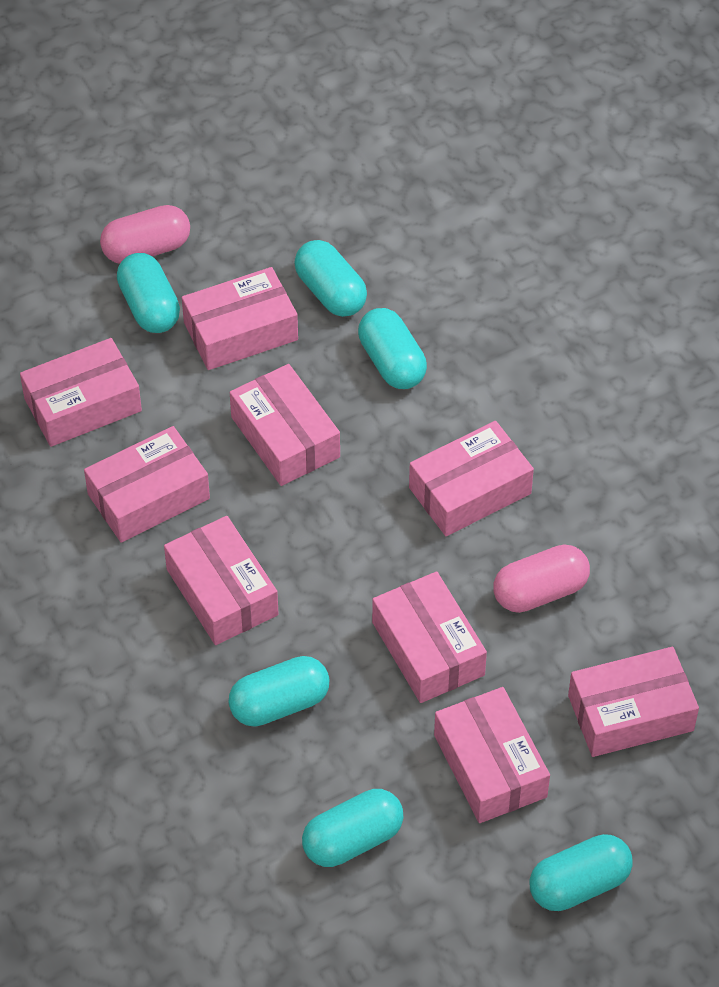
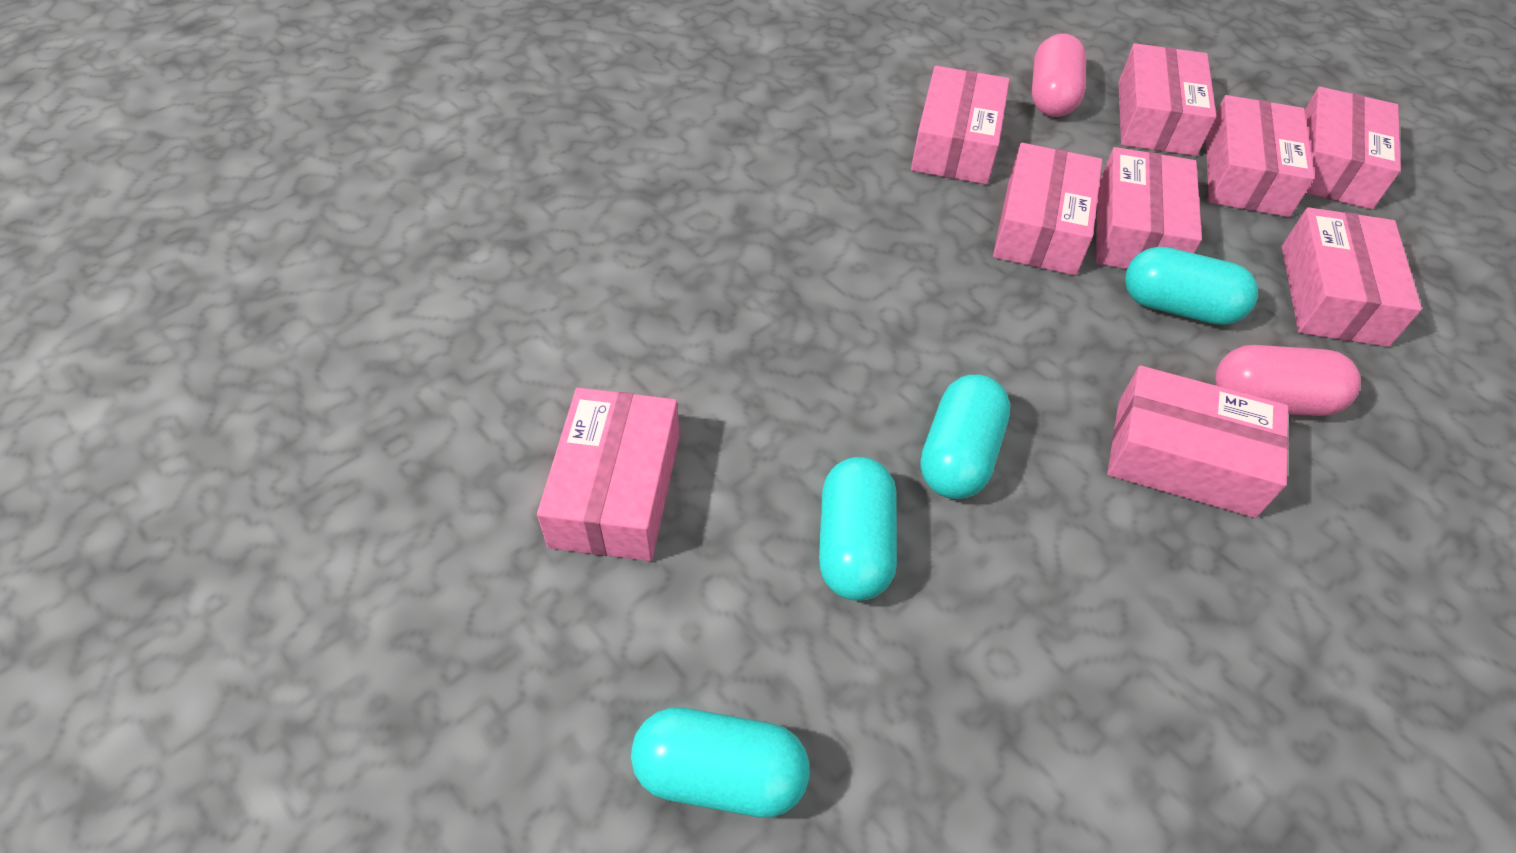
turquoise capsule: 6 -> 4

